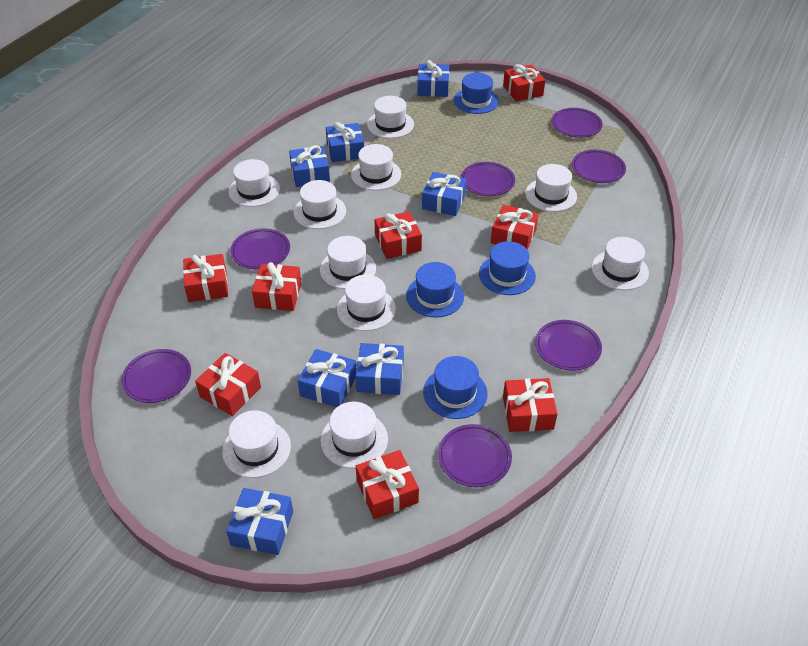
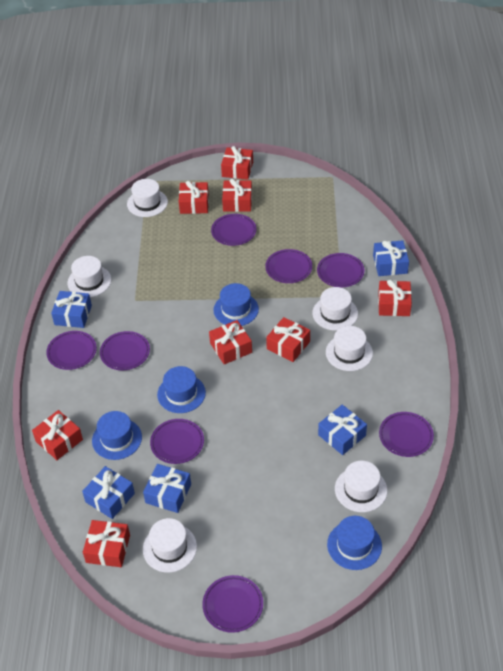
blue gift: 7 -> 5
purple plate: 7 -> 8
white hat: 10 -> 6

